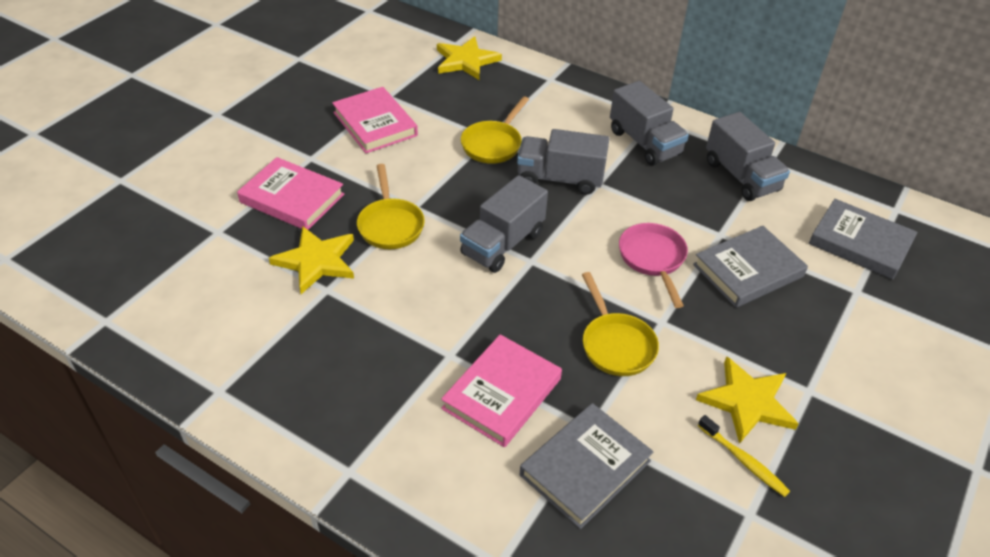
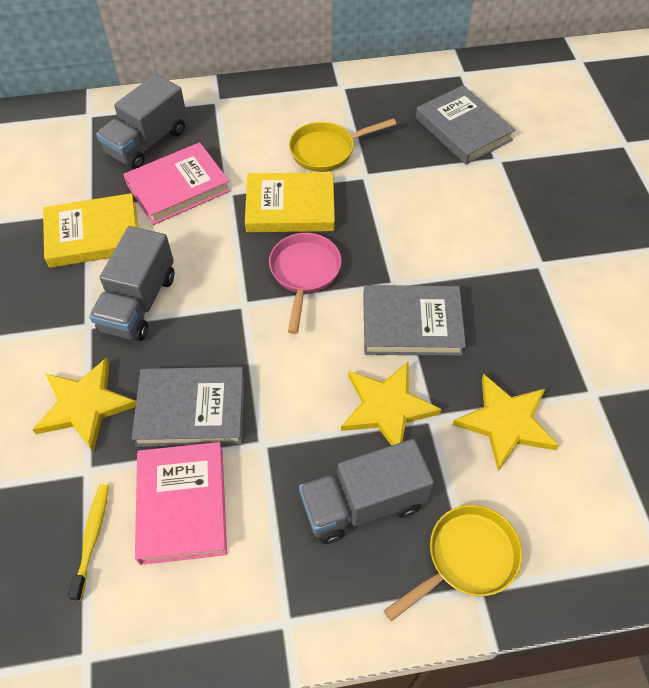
grey truck: 4 -> 3
pink book: 3 -> 2
yellow book: 0 -> 2
yellow pan: 3 -> 2

